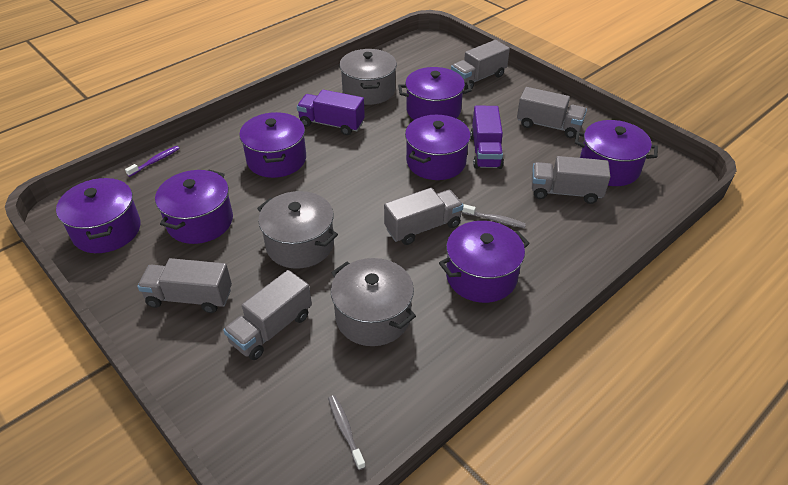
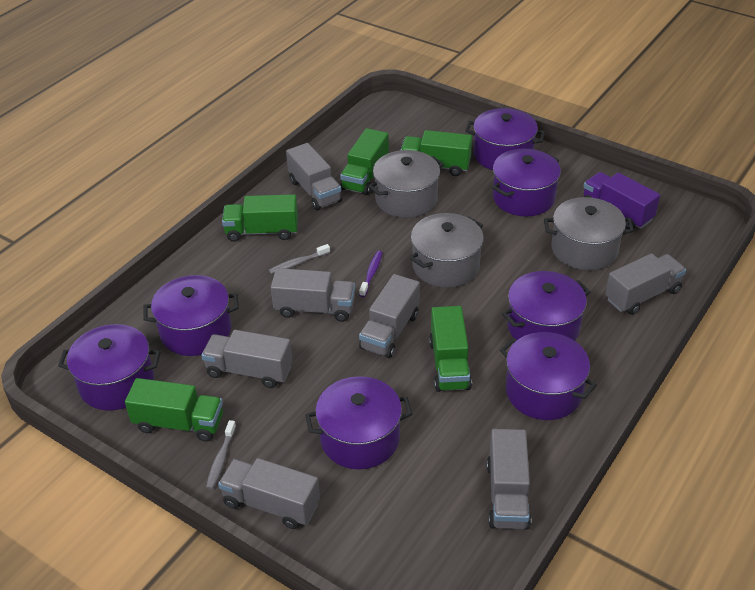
green truck: 0 -> 5
grey truck: 6 -> 7
purple truck: 2 -> 1

